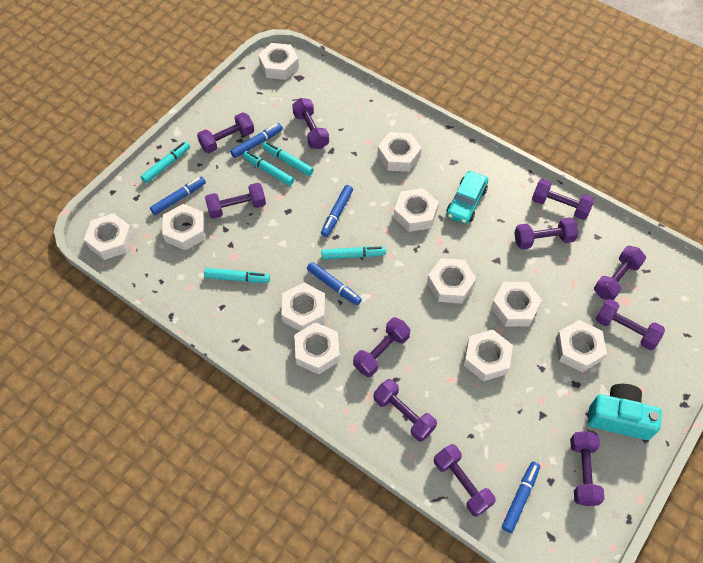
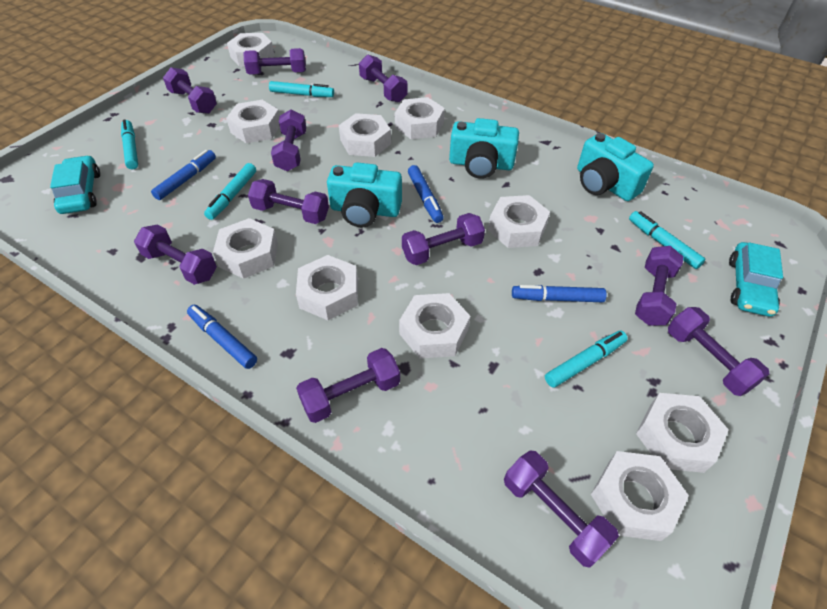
blue marker: 5 -> 4
turquoise camera: 1 -> 3
turquoise car: 1 -> 2
white nut: 11 -> 10

